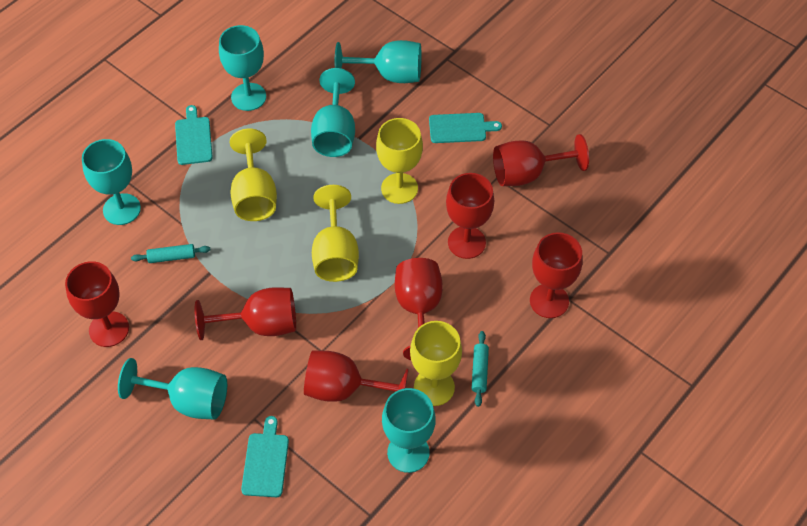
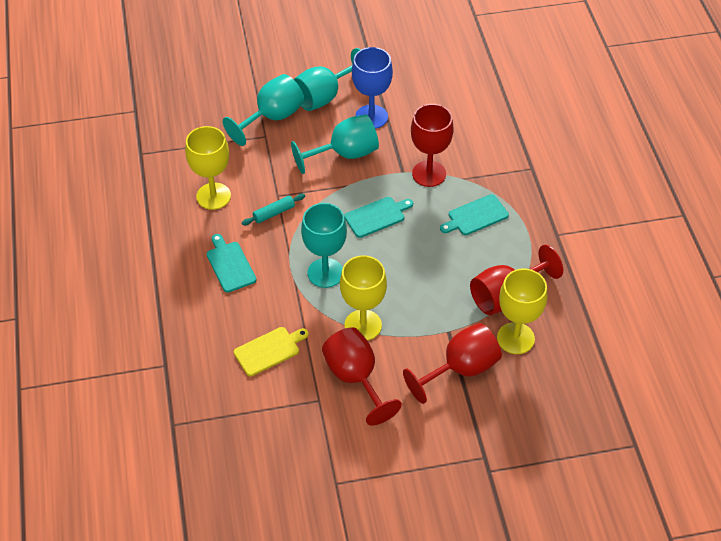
blue goblet: 0 -> 1
red goblet: 7 -> 4
turquoise goblet: 6 -> 4
turquoise rolling pin: 2 -> 1
yellow cutting board: 0 -> 1
yellow goblet: 4 -> 3

